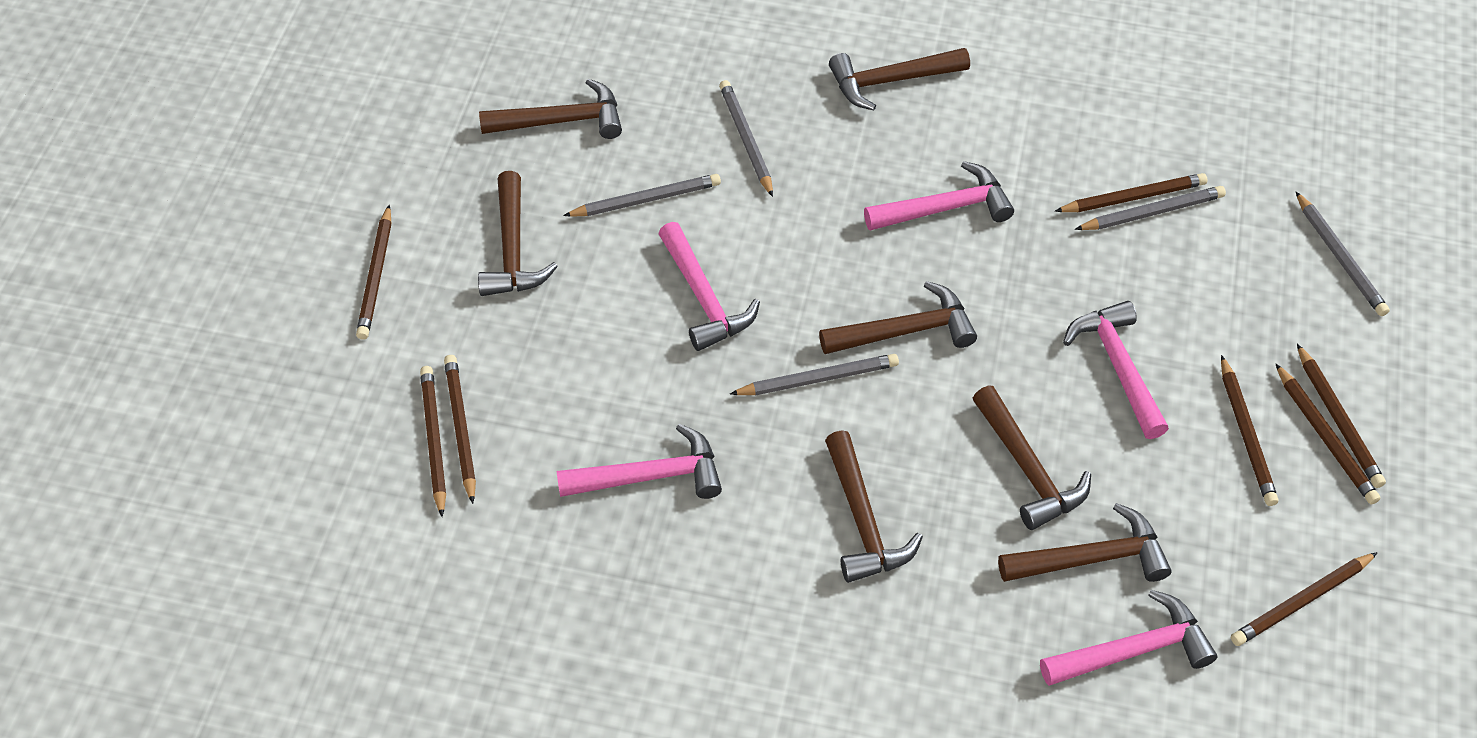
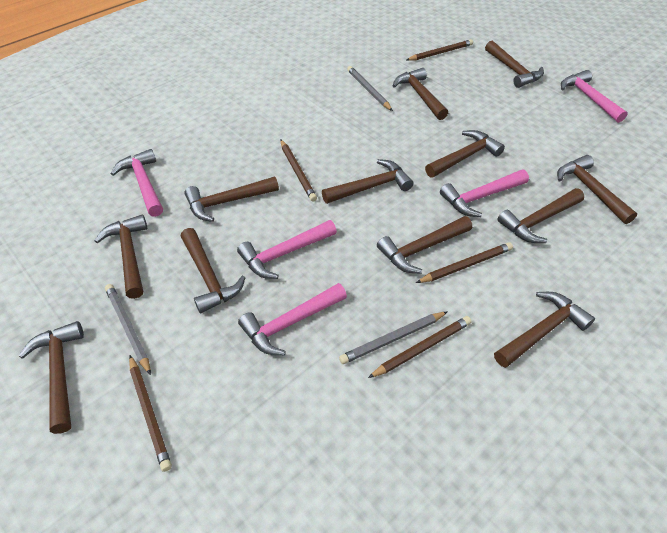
brown hammer: 7 -> 12
brown pencil: 8 -> 5
grey pencil: 5 -> 3

